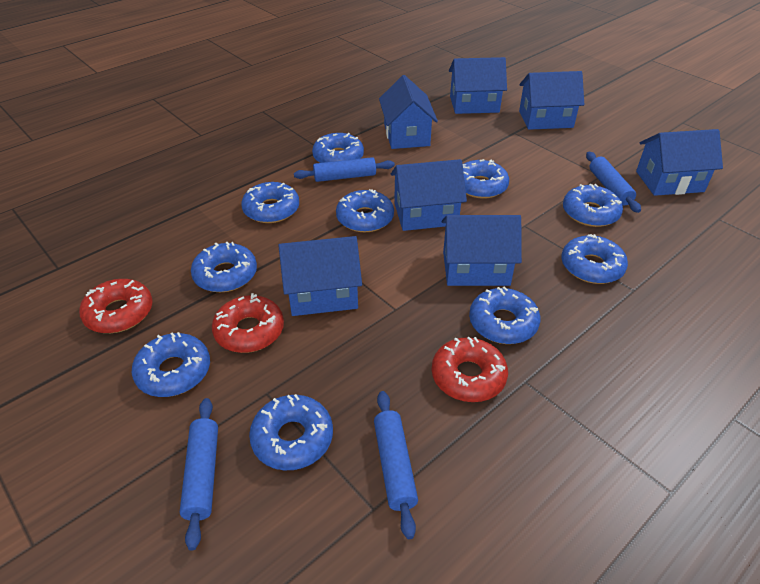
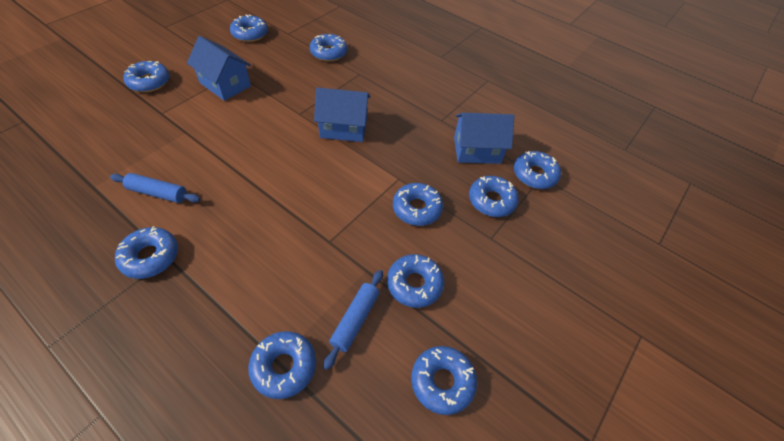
blue house: 7 -> 3
blue rolling pin: 4 -> 2
red donut: 3 -> 0

